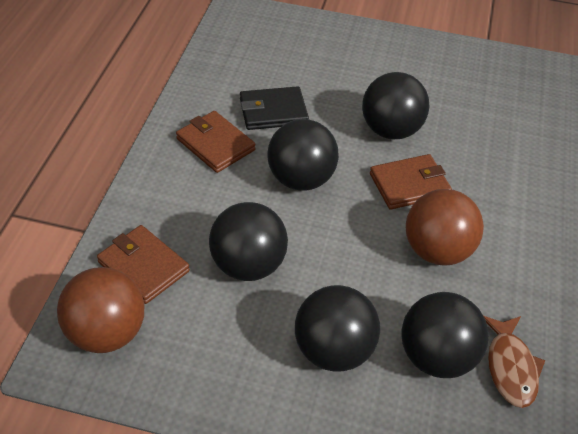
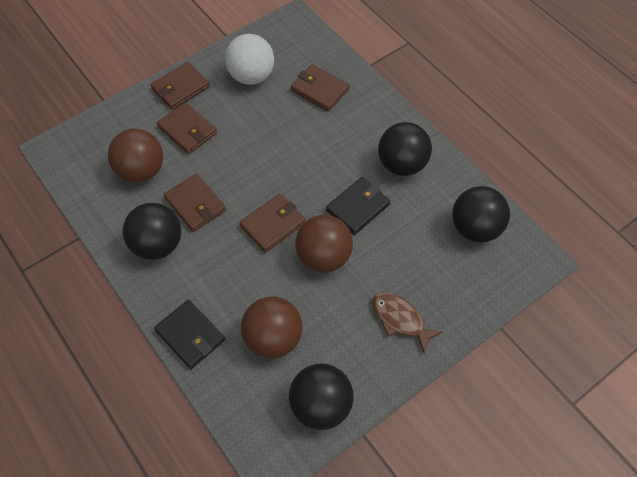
black ball: 5 -> 4
black wallet: 1 -> 2
brown ball: 2 -> 3
brown wallet: 3 -> 5
white ball: 0 -> 1

